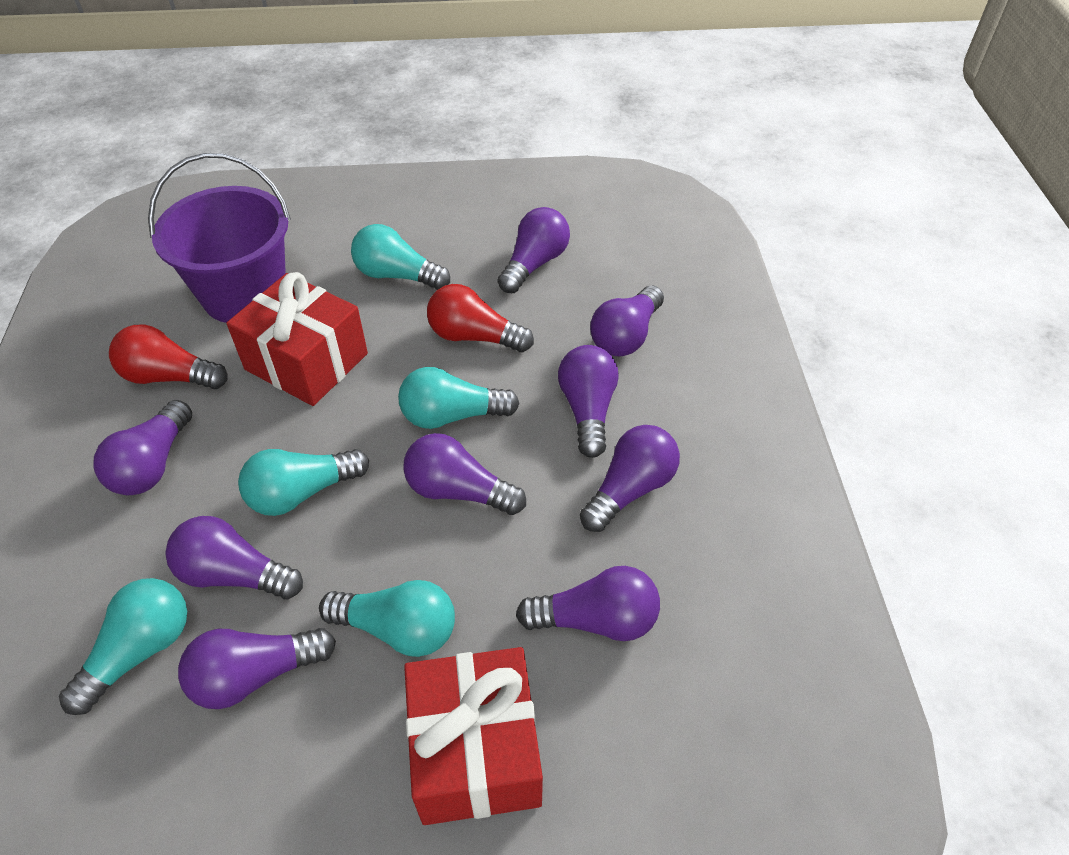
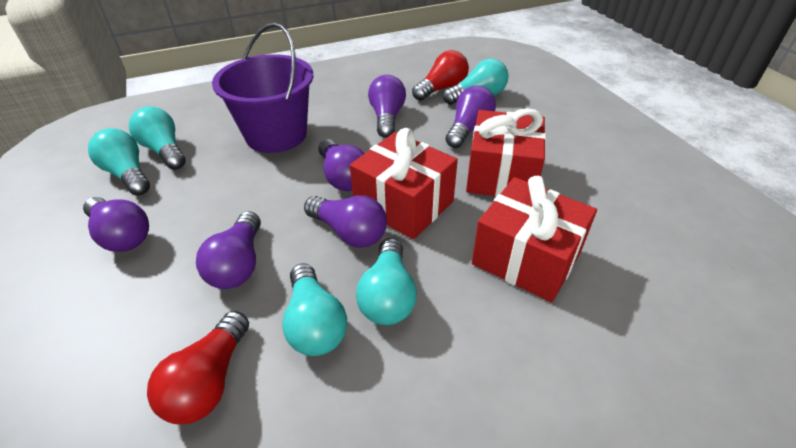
purple light bulb: 9 -> 6
red gift: 2 -> 3

